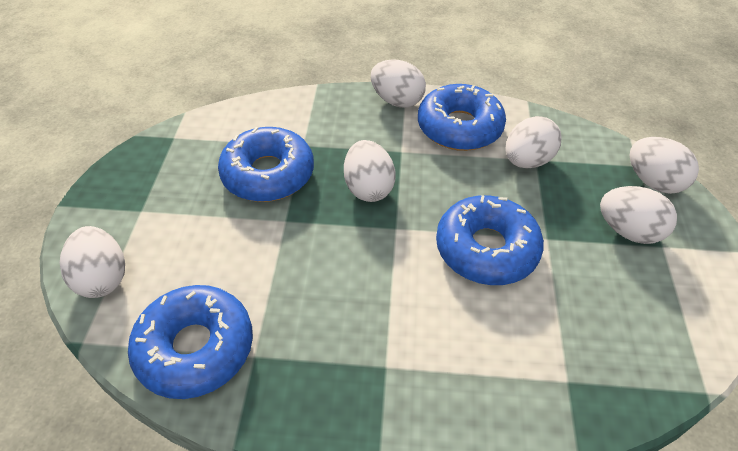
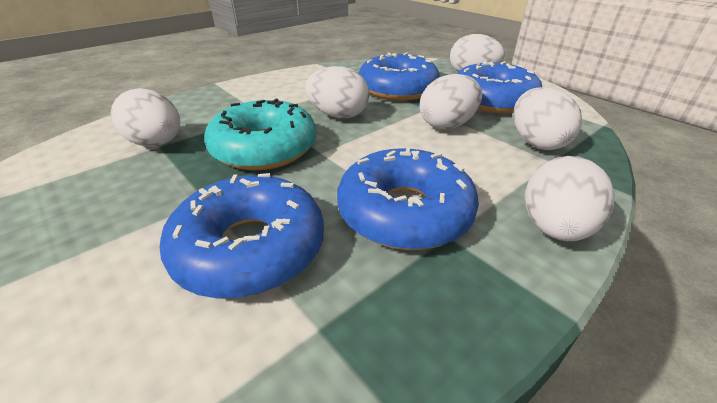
turquoise donut: 0 -> 1

